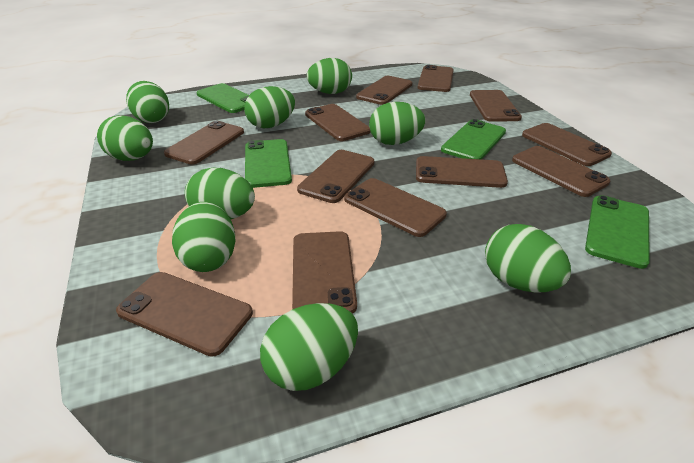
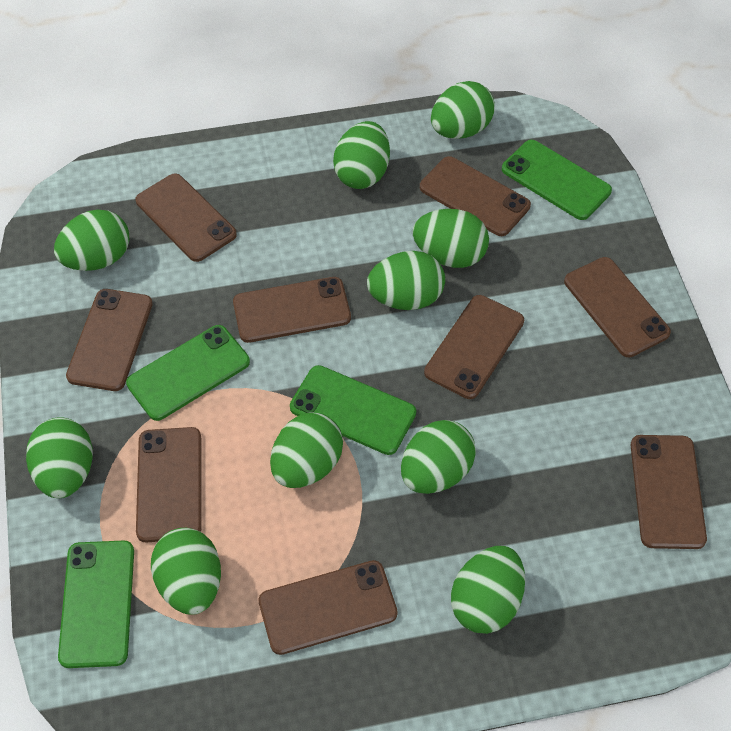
brown phone: 12 -> 9
green egg: 9 -> 10

